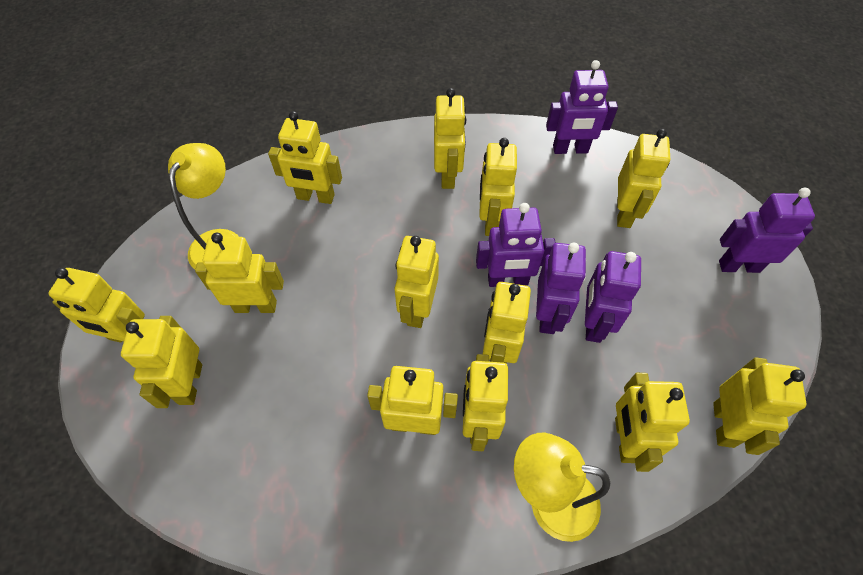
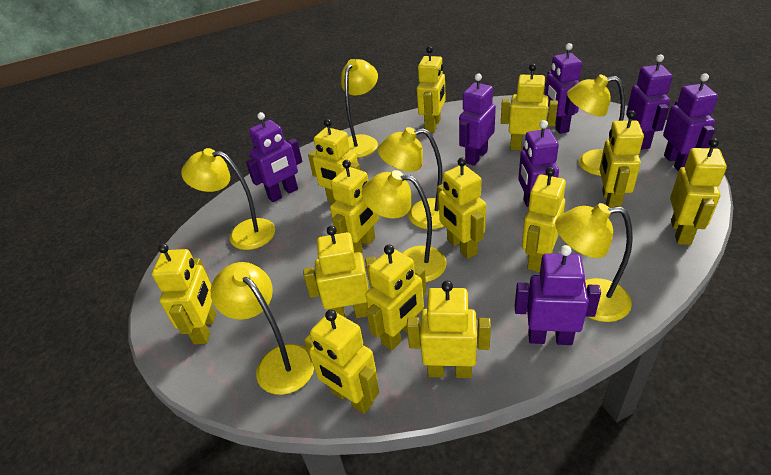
purple robot: 5 -> 7
yellow lamp: 2 -> 7

